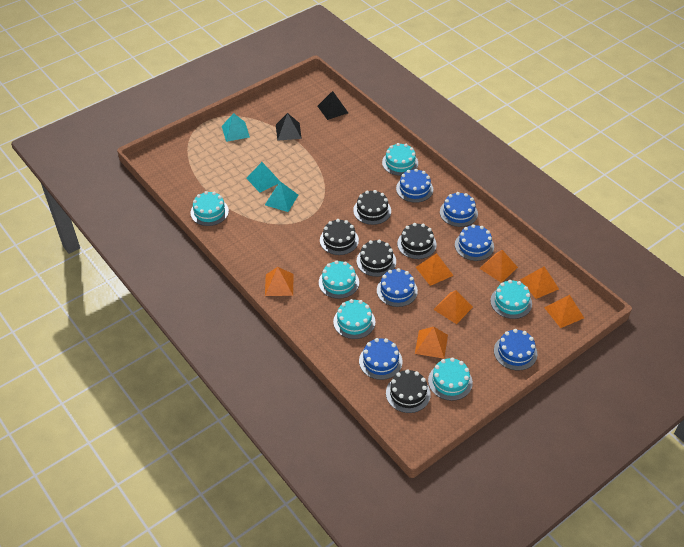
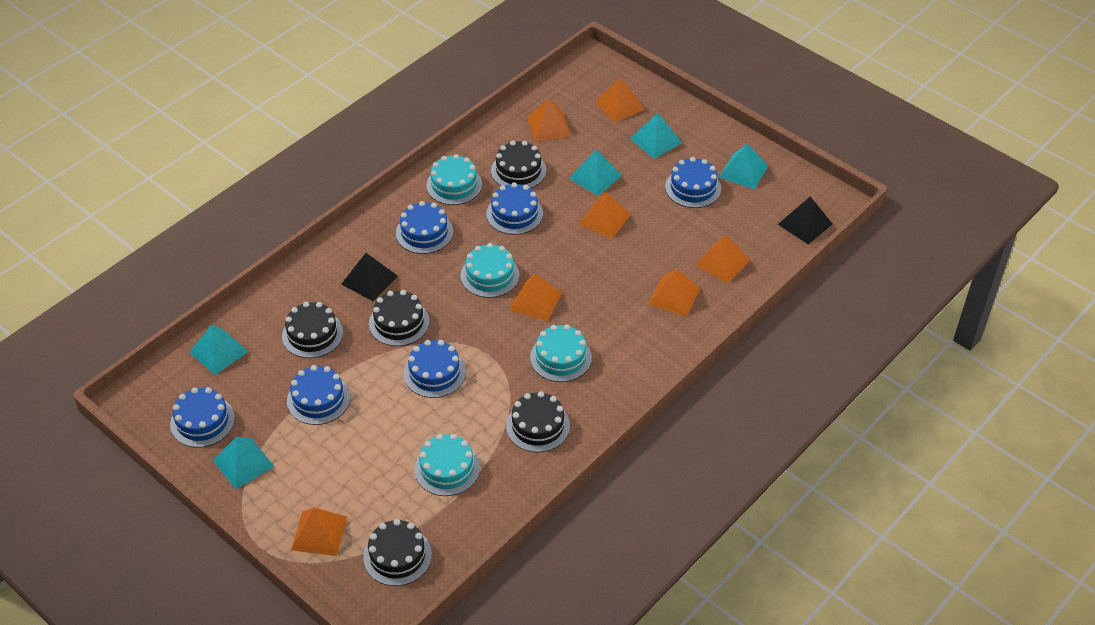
turquoise cake: 6 -> 4
turquoise pyramid: 3 -> 5

